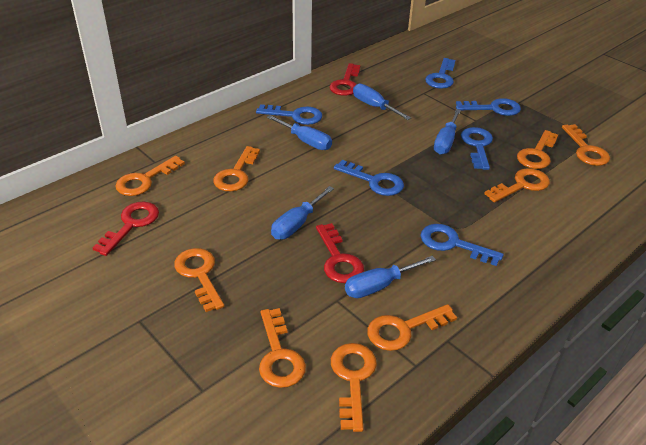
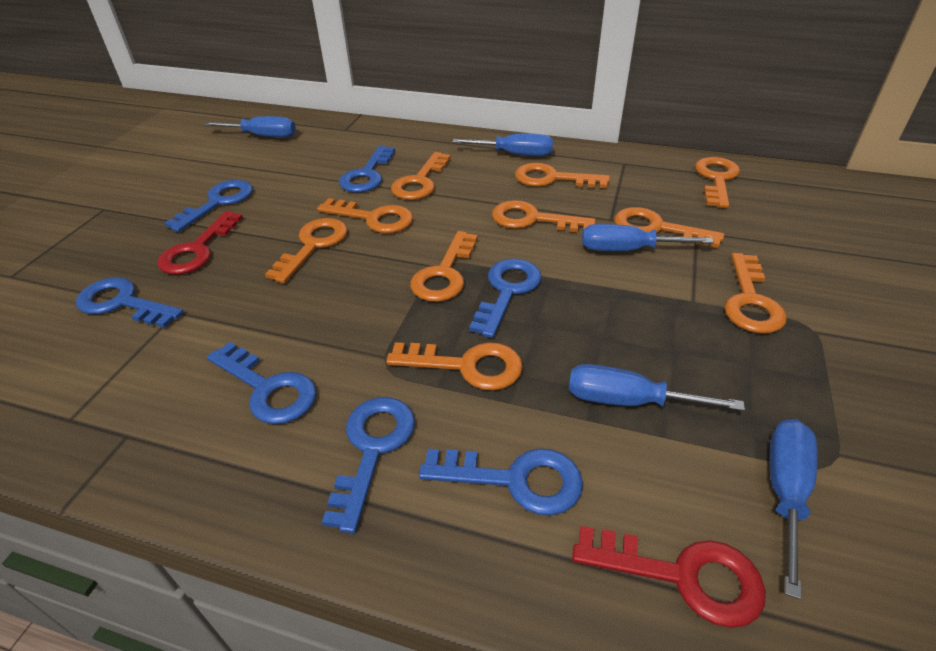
blue key: 6 -> 7
orange key: 9 -> 10
red key: 3 -> 2

